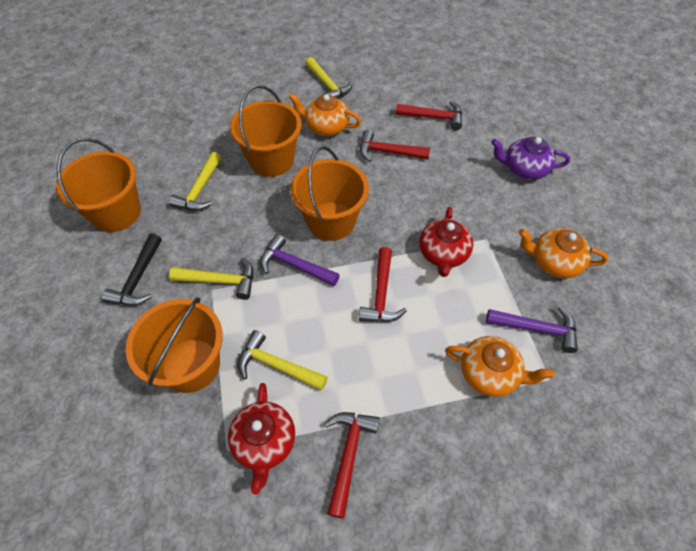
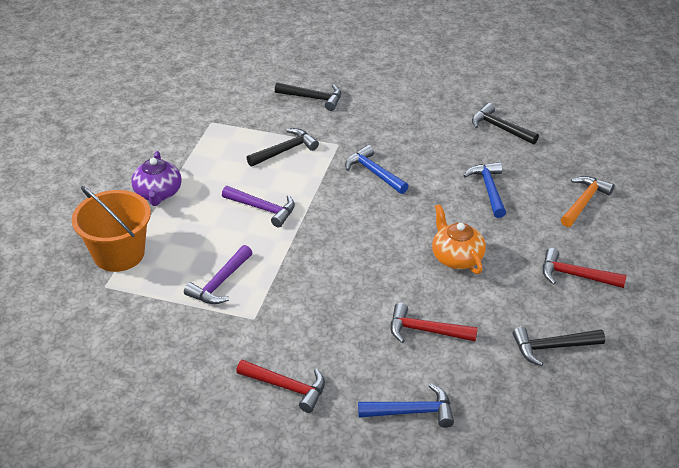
black hammer: 1 -> 4
blue hammer: 0 -> 3
orange bucket: 4 -> 1
orange hammer: 0 -> 1
orange teapot: 3 -> 1
red hammer: 4 -> 3
red teapot: 2 -> 0
yellow hammer: 4 -> 0

